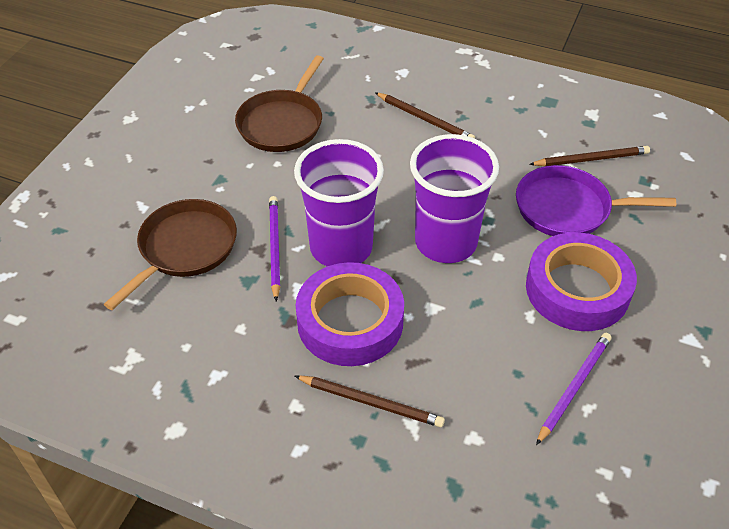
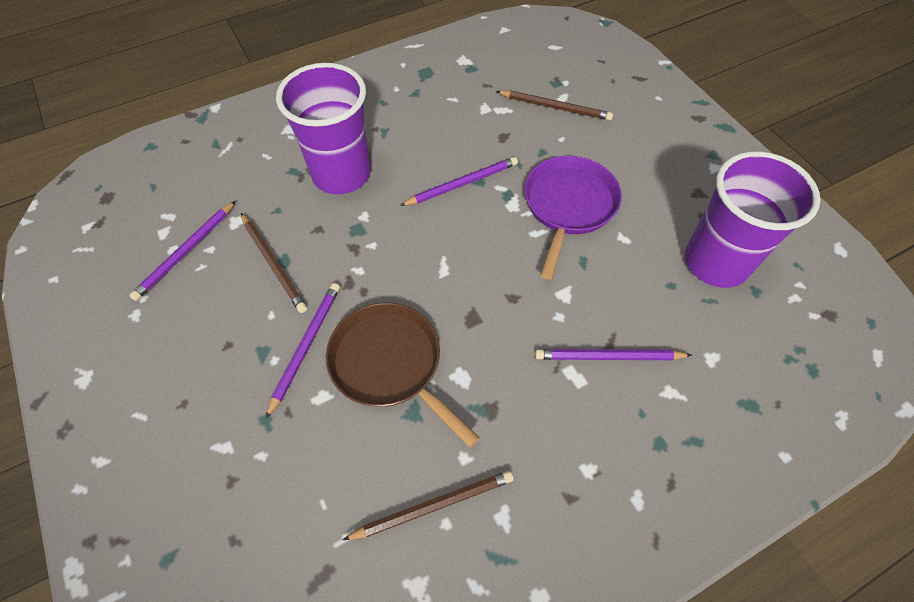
brown pan: 2 -> 1
purple pencil: 2 -> 4
purple tape: 2 -> 0

